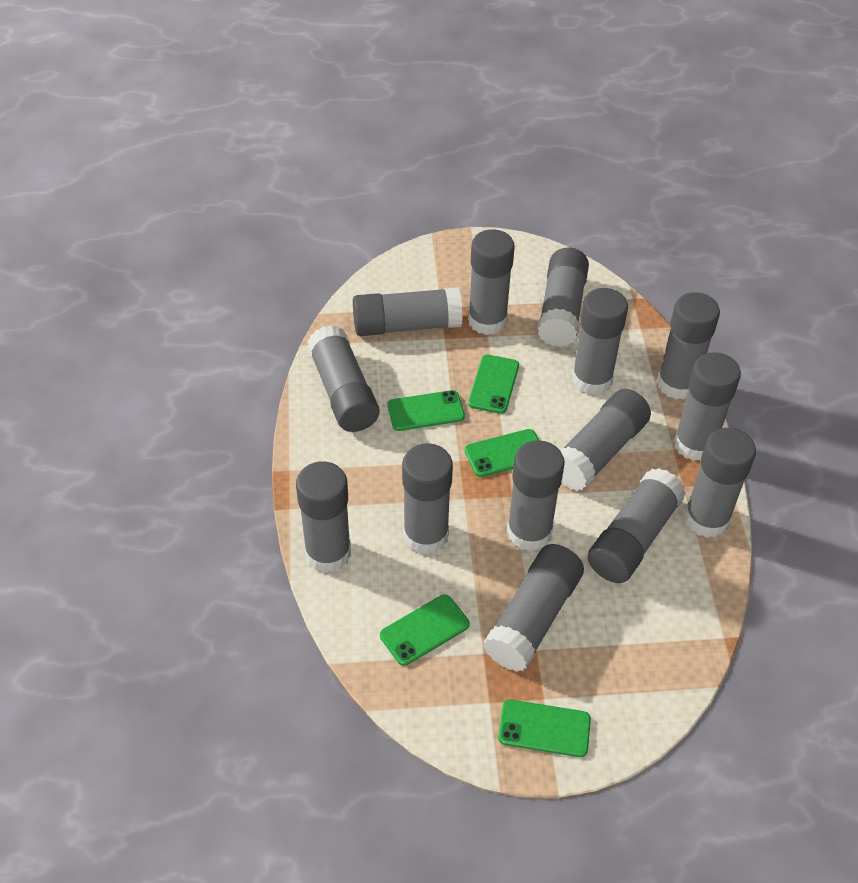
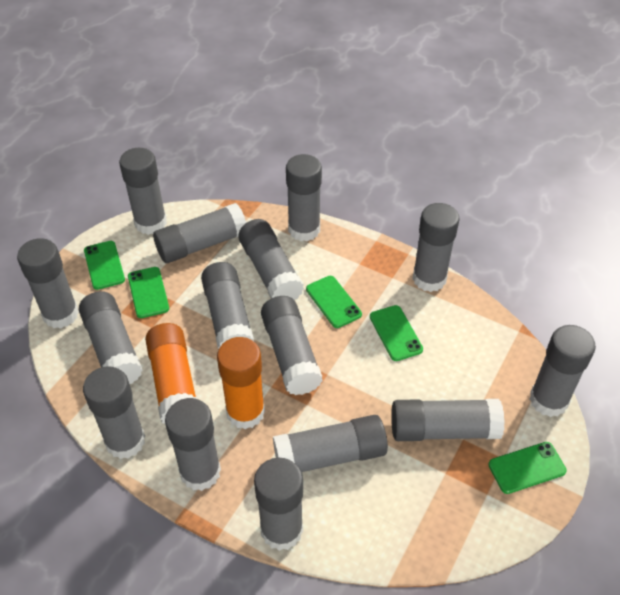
grey glue stick: 14 -> 15
orange glue stick: 0 -> 2

